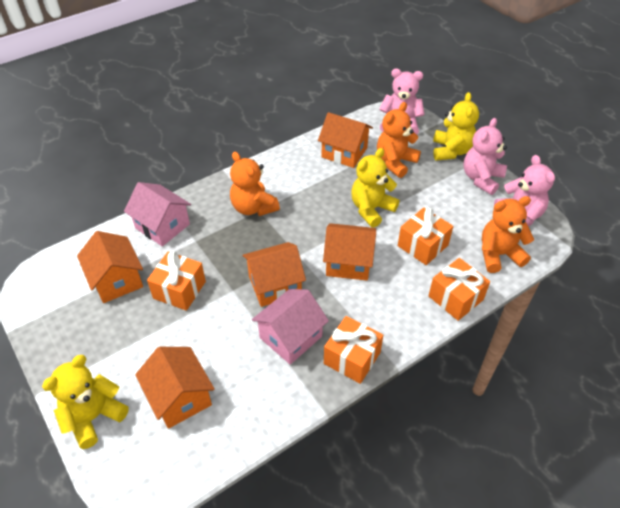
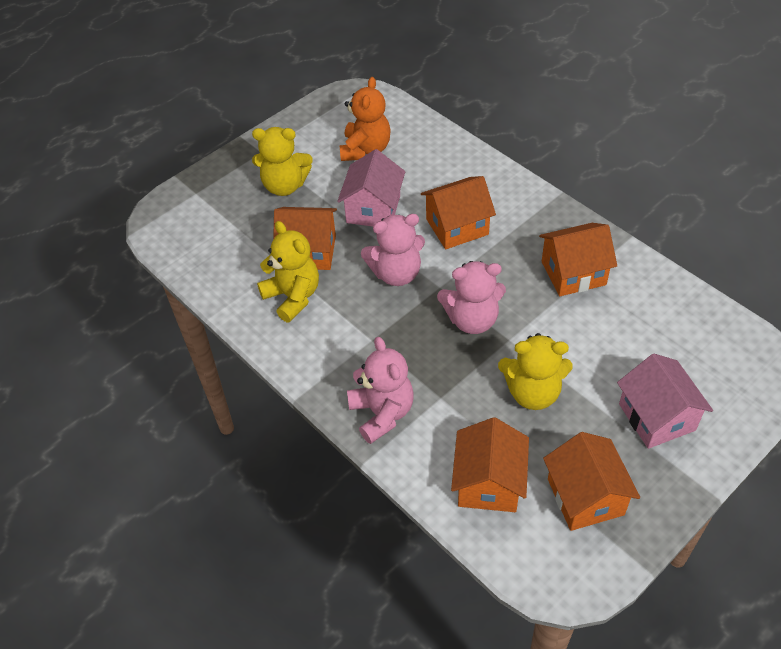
orange gift: 4 -> 0
orange teddy bear: 3 -> 1

